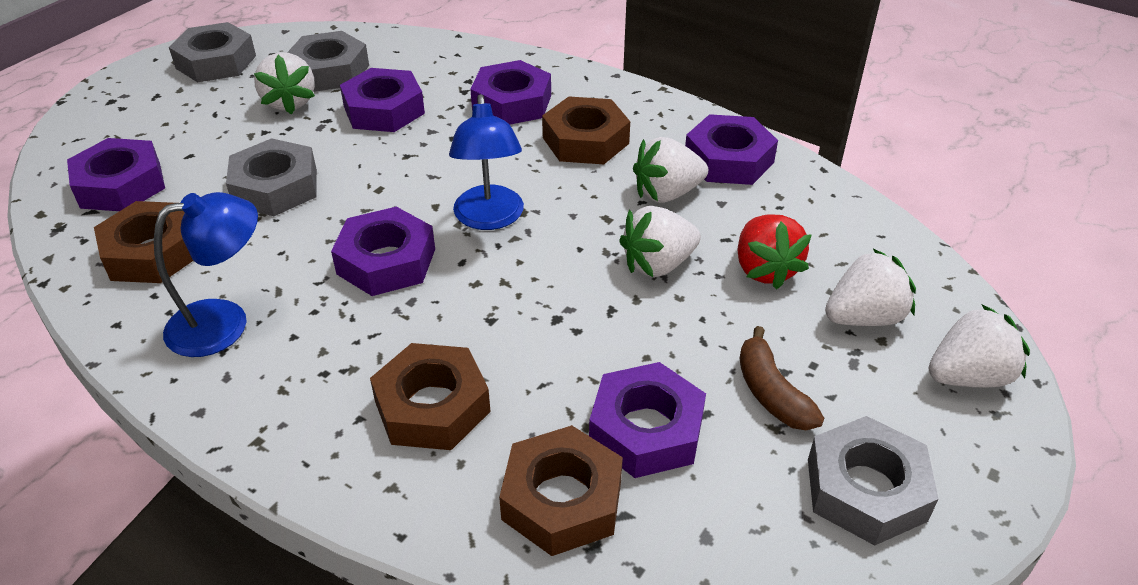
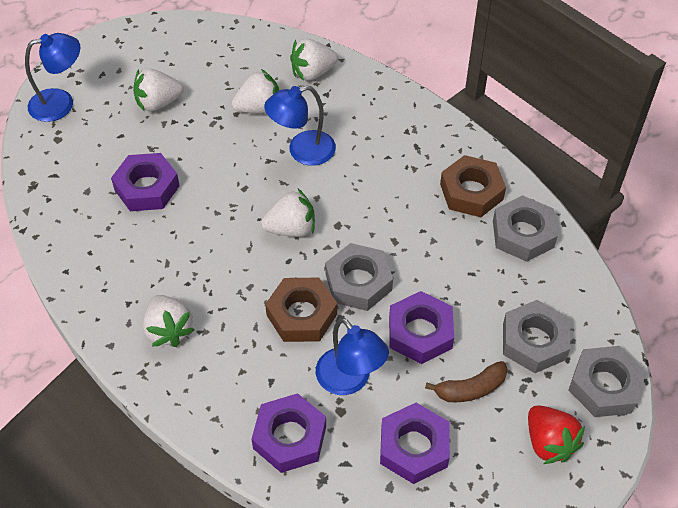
blue lamp: 2 -> 3
brown nut: 4 -> 2
purple nut: 6 -> 4

